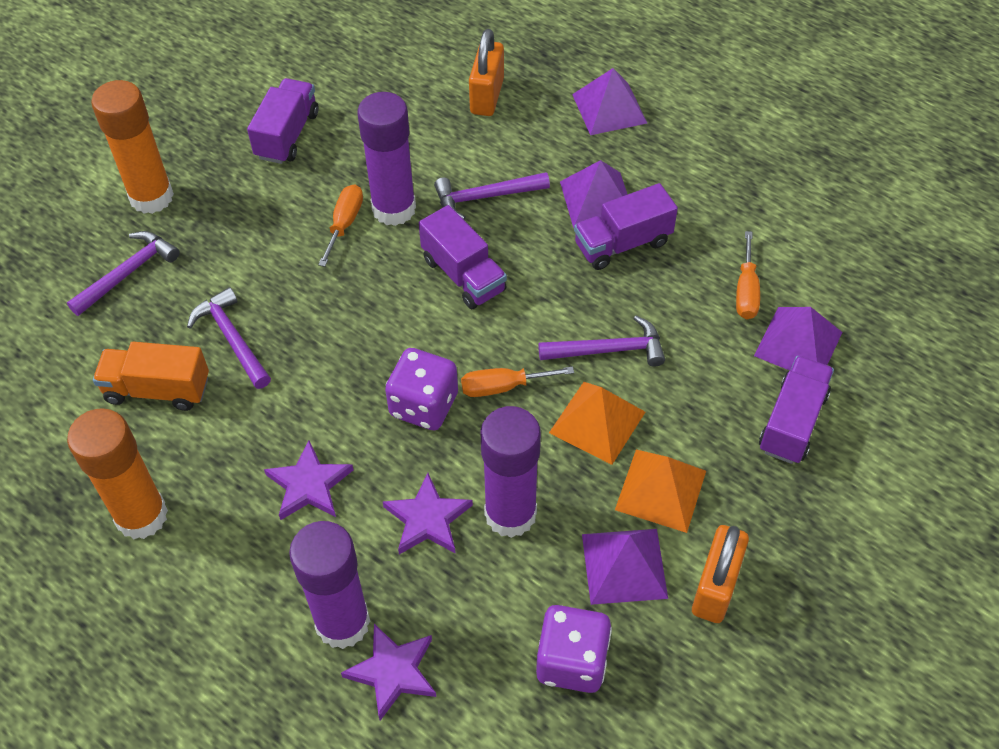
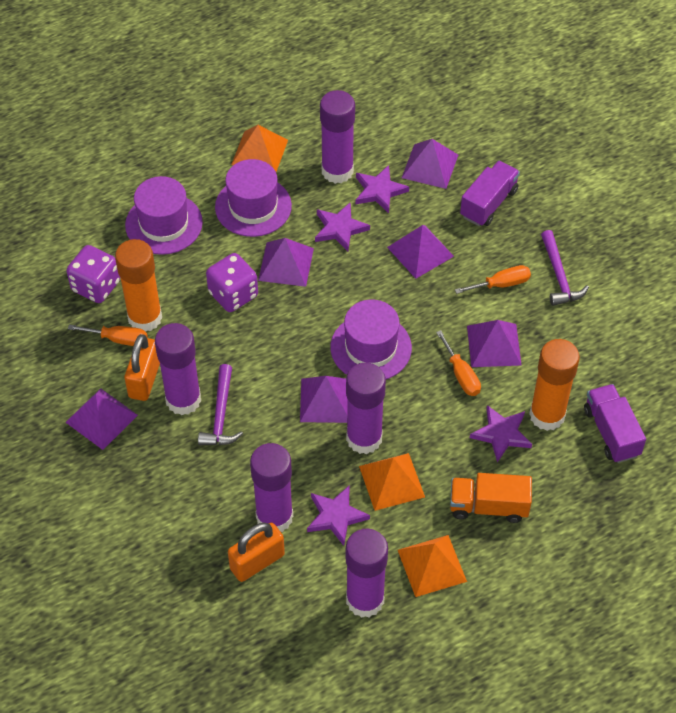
orange pyramid: 2 -> 3
purple glue stick: 3 -> 5
purple hammer: 4 -> 2
purple hat: 0 -> 3
purple pyramid: 4 -> 6
purple star: 3 -> 4
purple truck: 4 -> 2

